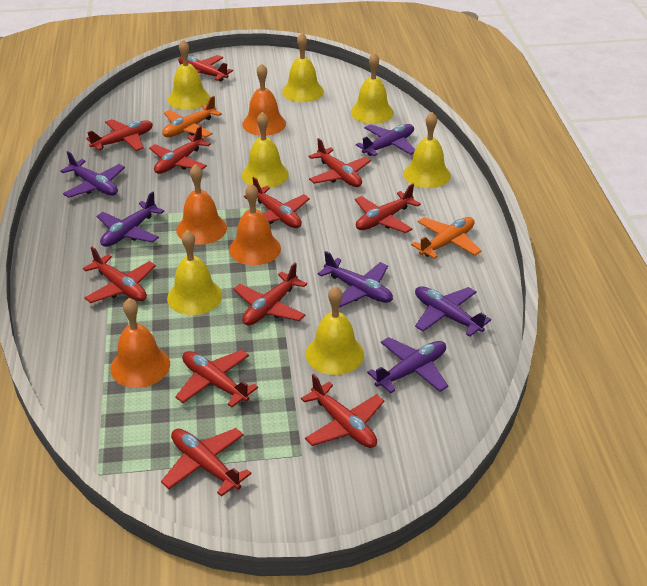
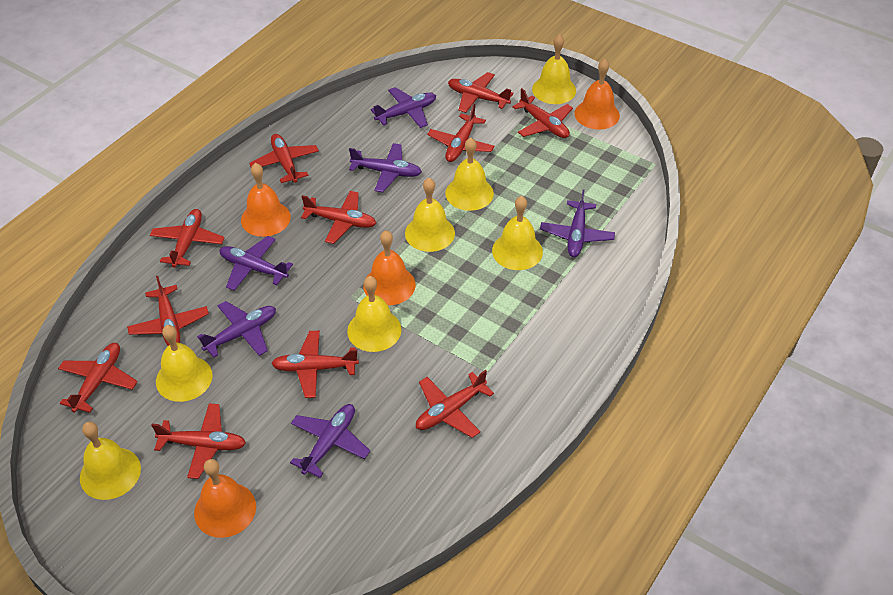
orange plane: 2 -> 0

